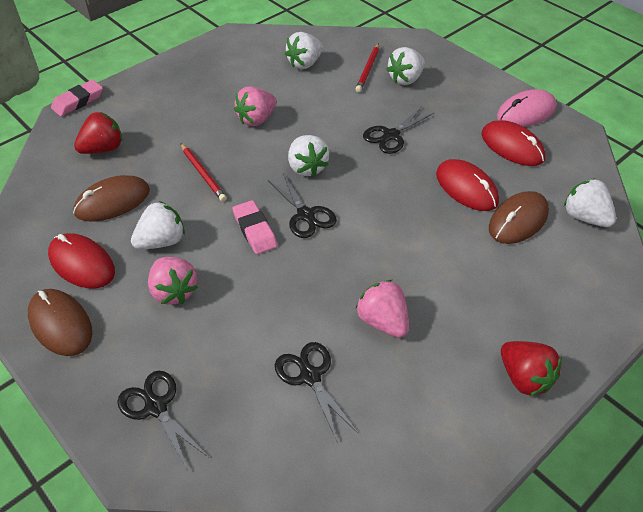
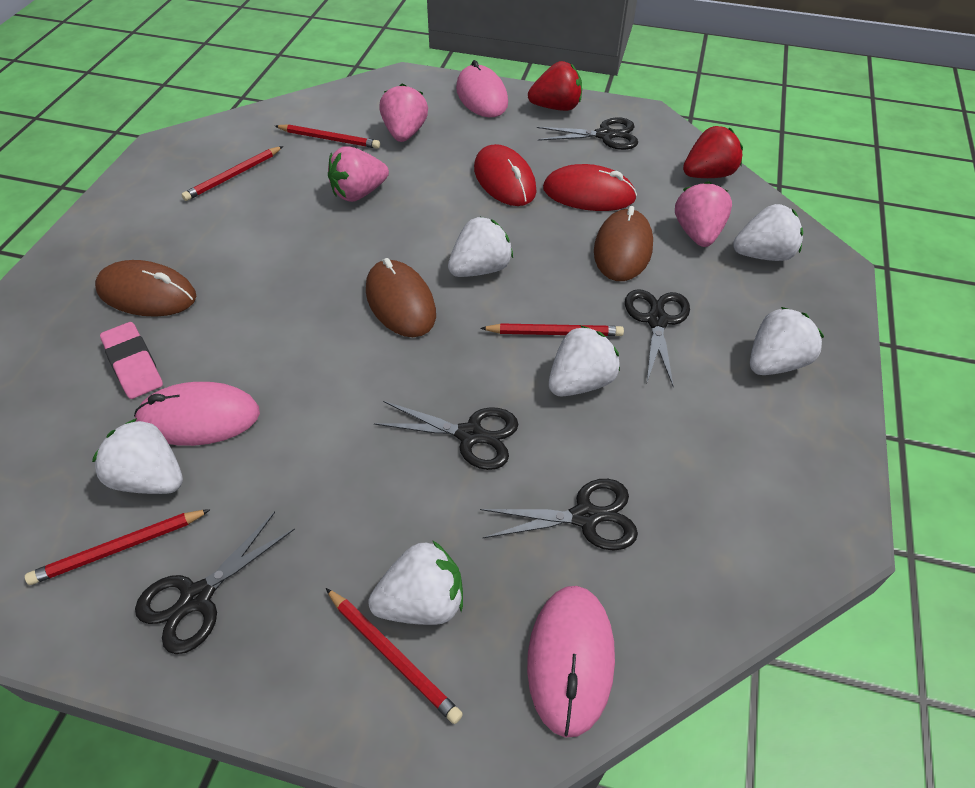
black scissors: 4 -> 5
pink eraser: 2 -> 1
pink mouse: 1 -> 3
red mouse: 3 -> 2
red pencil: 2 -> 5
white strawberry: 5 -> 6

